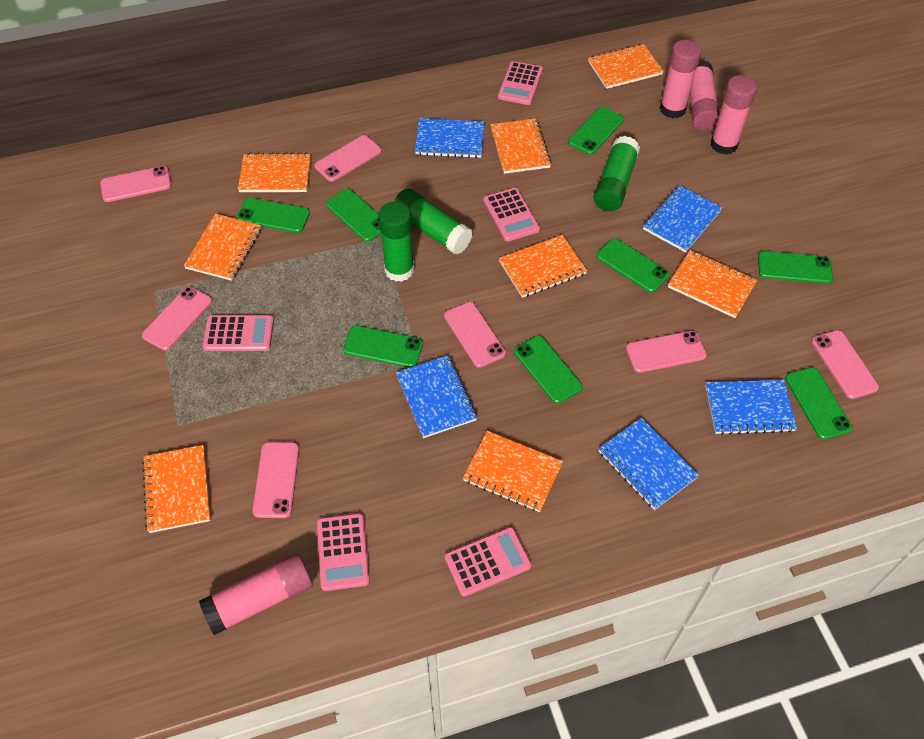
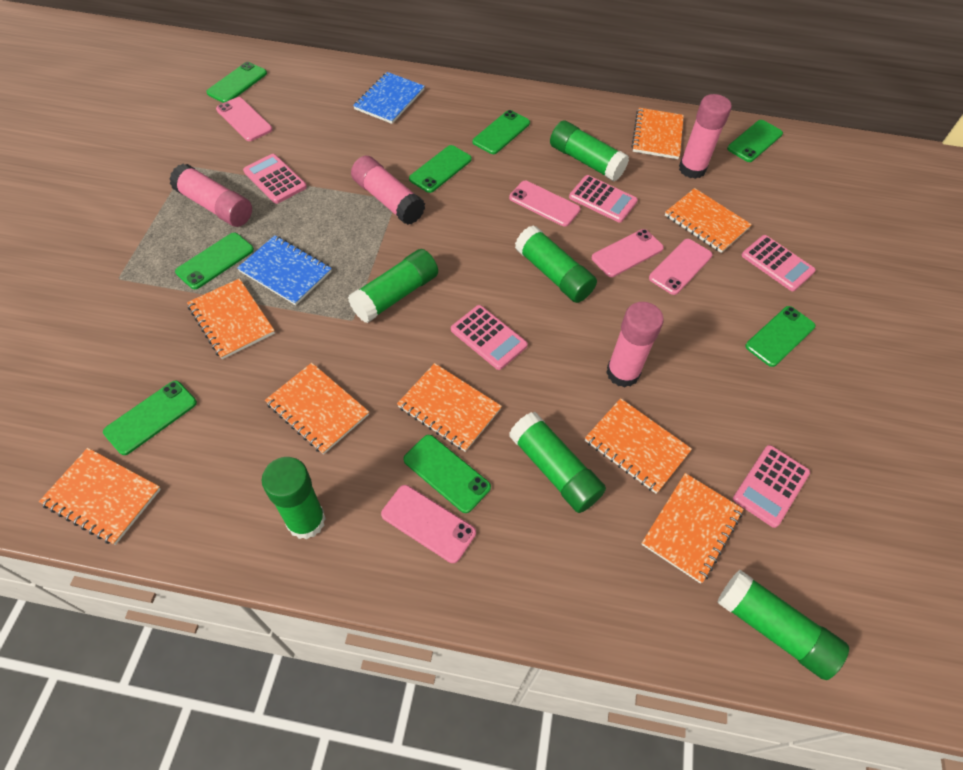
blue notebook: 5 -> 2
green glue stick: 3 -> 6
pink phone: 7 -> 5

